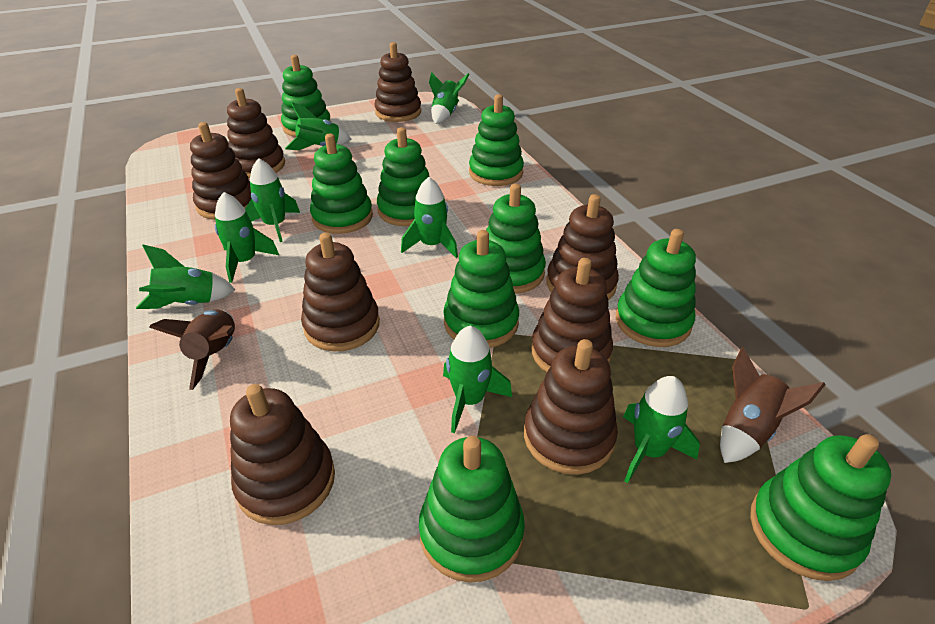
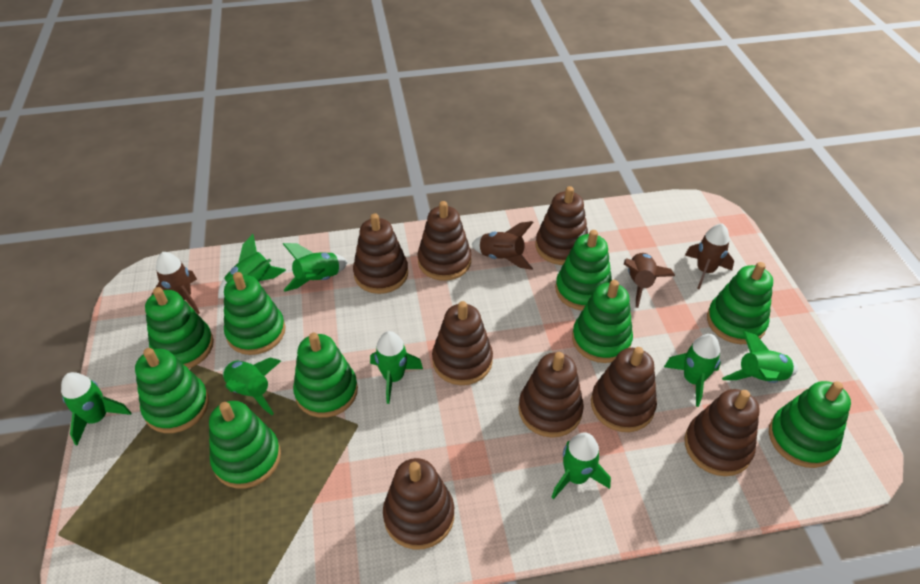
brown rocket: 2 -> 4

